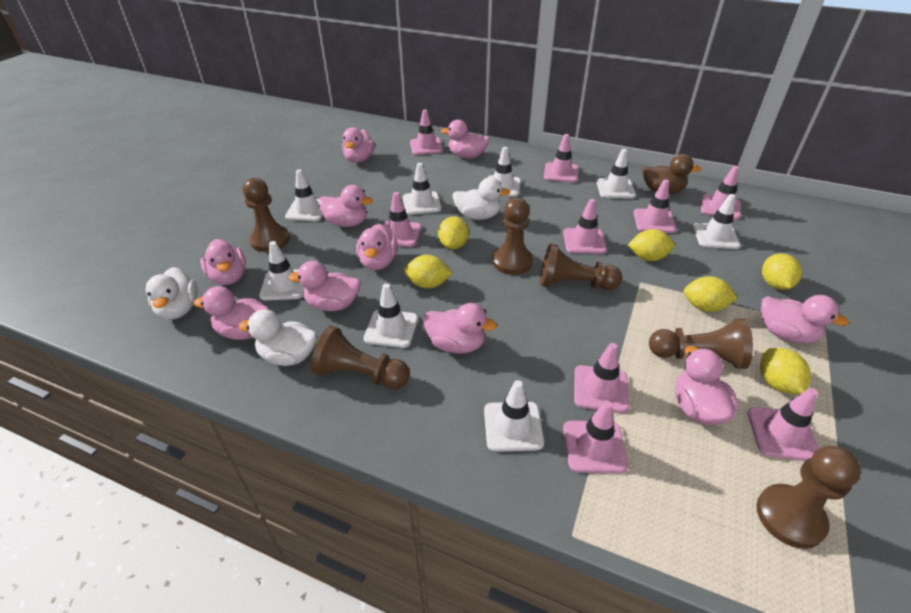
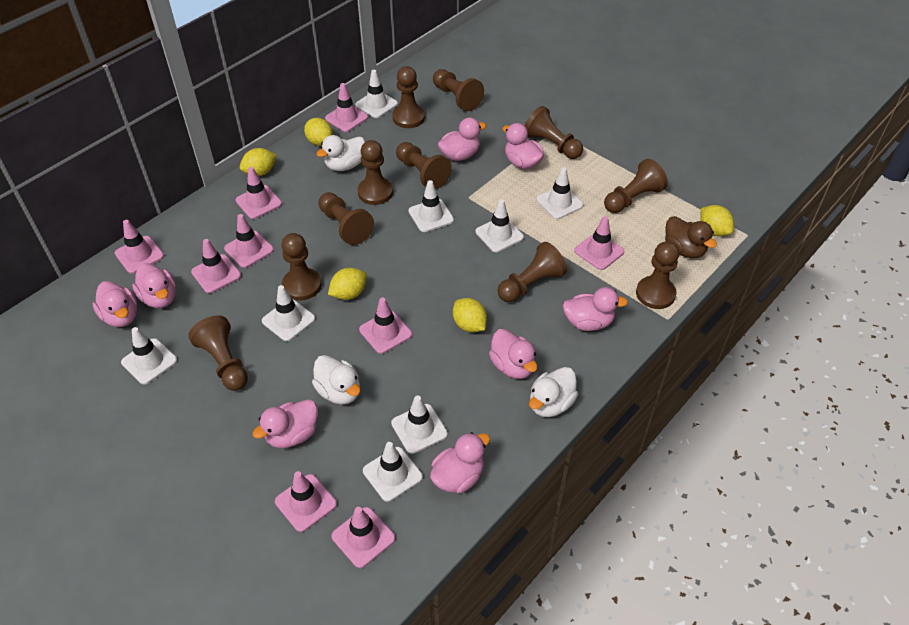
brown pawn: 6 -> 11
pink duck: 10 -> 8
yellow lemon: 6 -> 5

